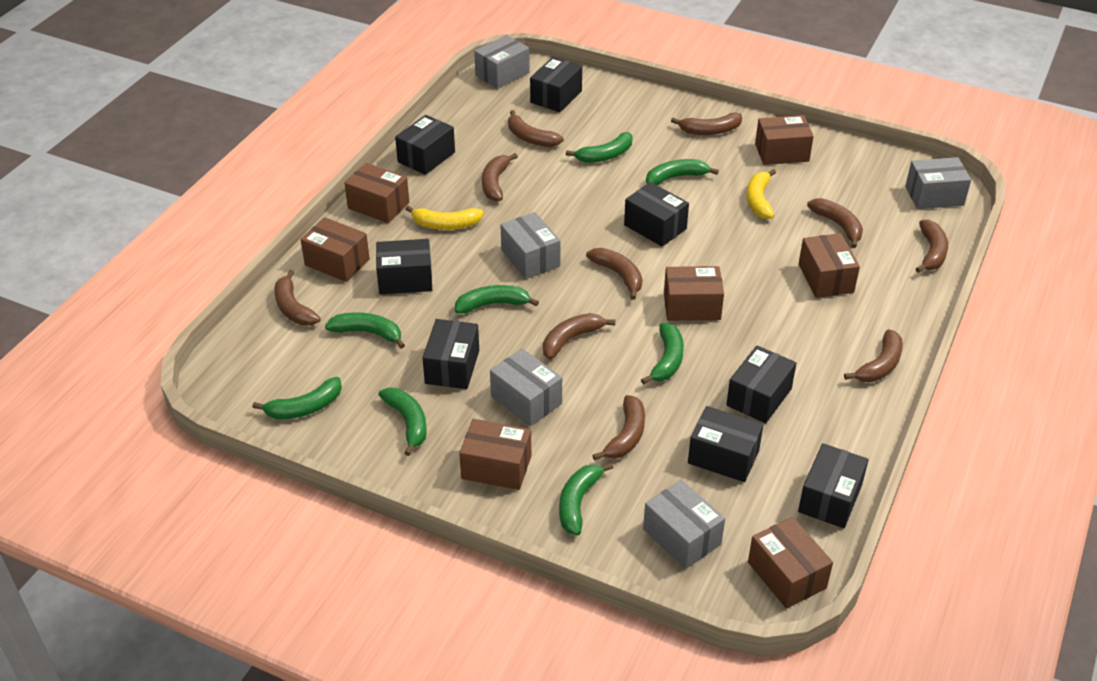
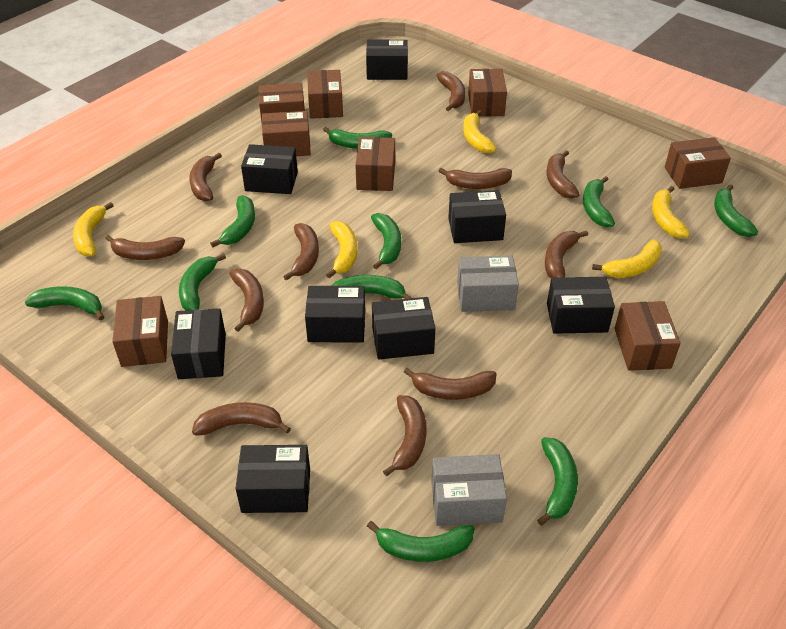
brown banana: 10 -> 11
brown box: 7 -> 8
green banana: 8 -> 10
grey box: 5 -> 2
yellow banana: 2 -> 5

